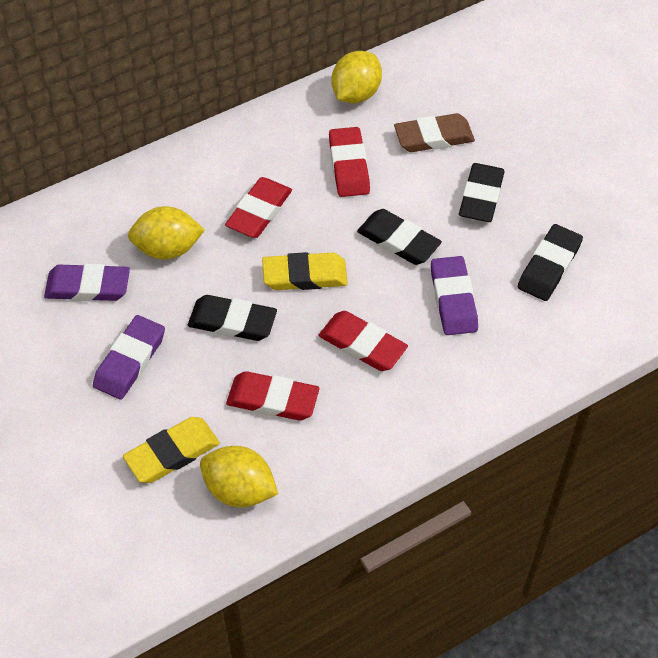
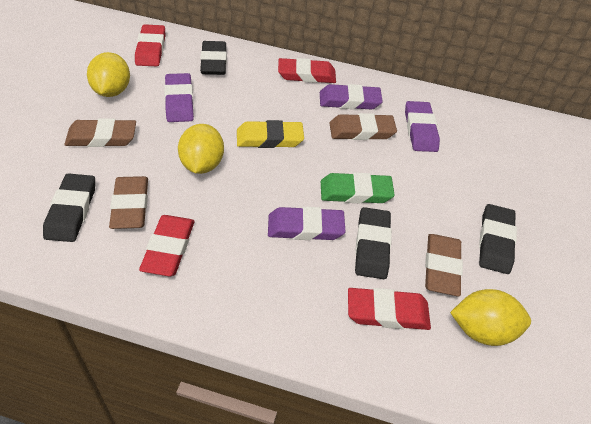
brown eraser: 1 -> 4
green eraser: 0 -> 1
purple eraser: 3 -> 4
yellow eraser: 2 -> 1

